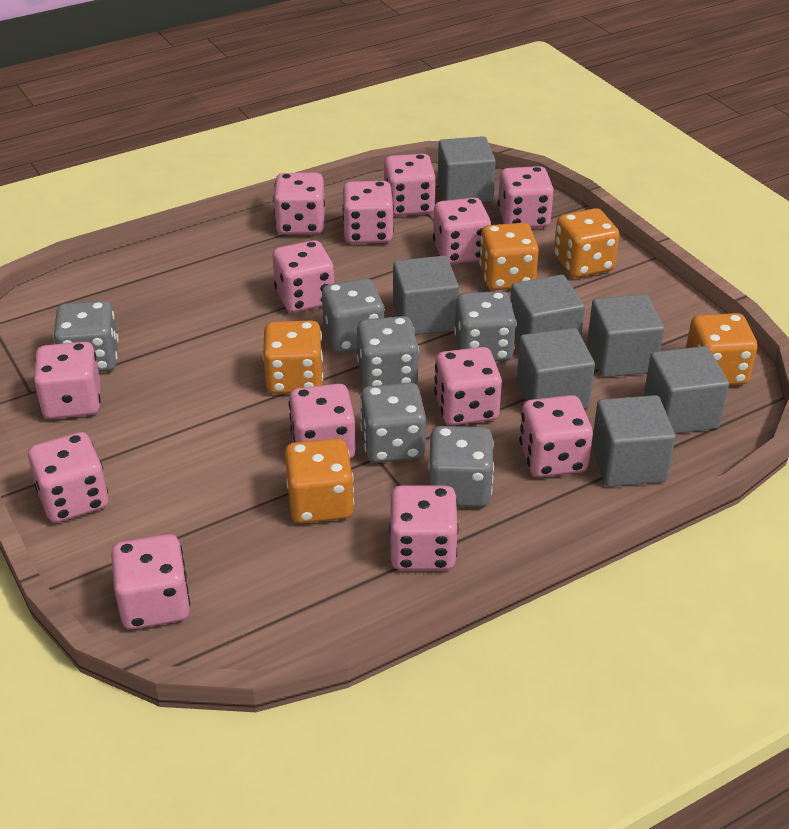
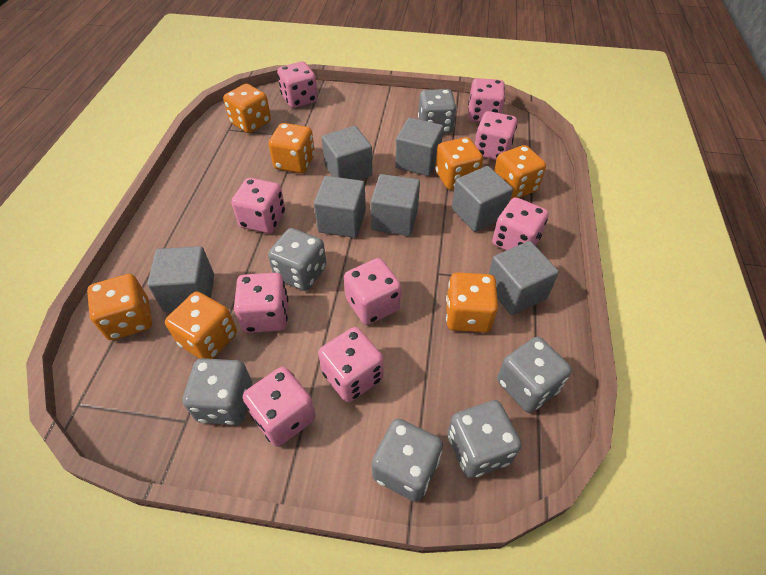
orange dice: 5 -> 7
pink dice: 13 -> 9

